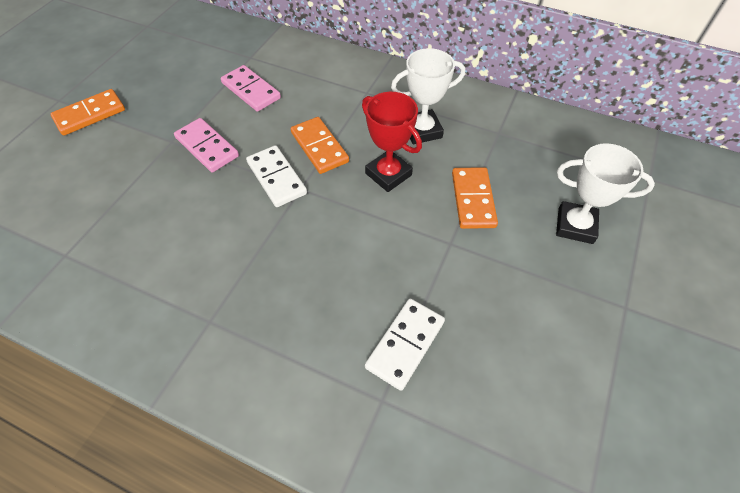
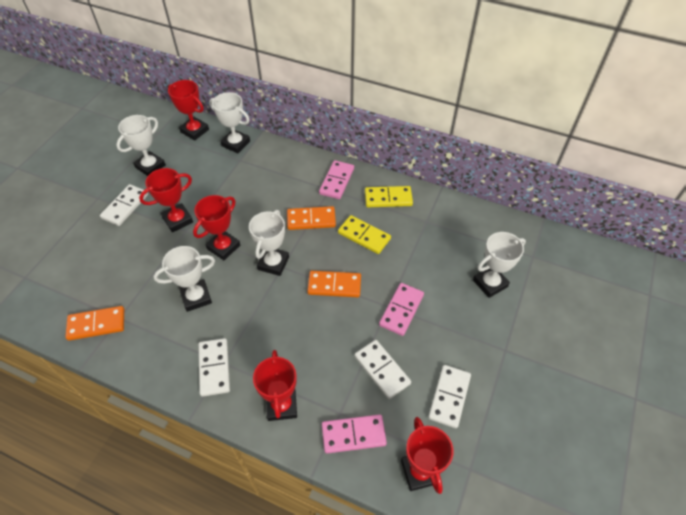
pink domino: 2 -> 3
red trophy: 1 -> 5
white domino: 2 -> 4
white trophy: 2 -> 5
yellow domino: 0 -> 2

